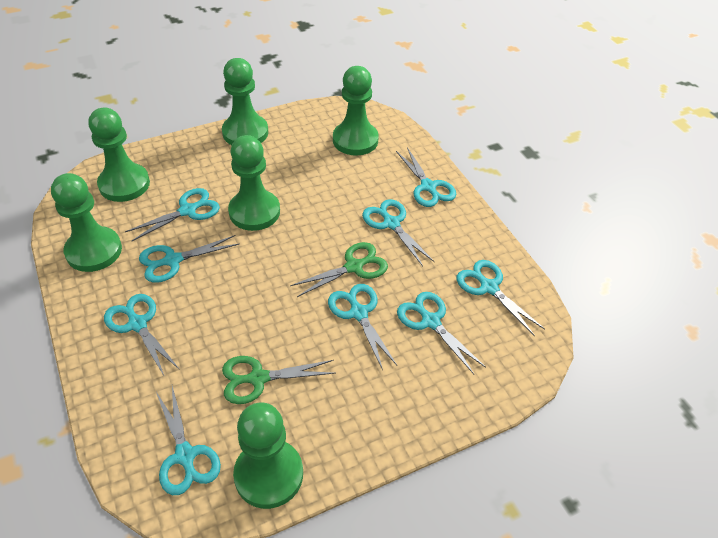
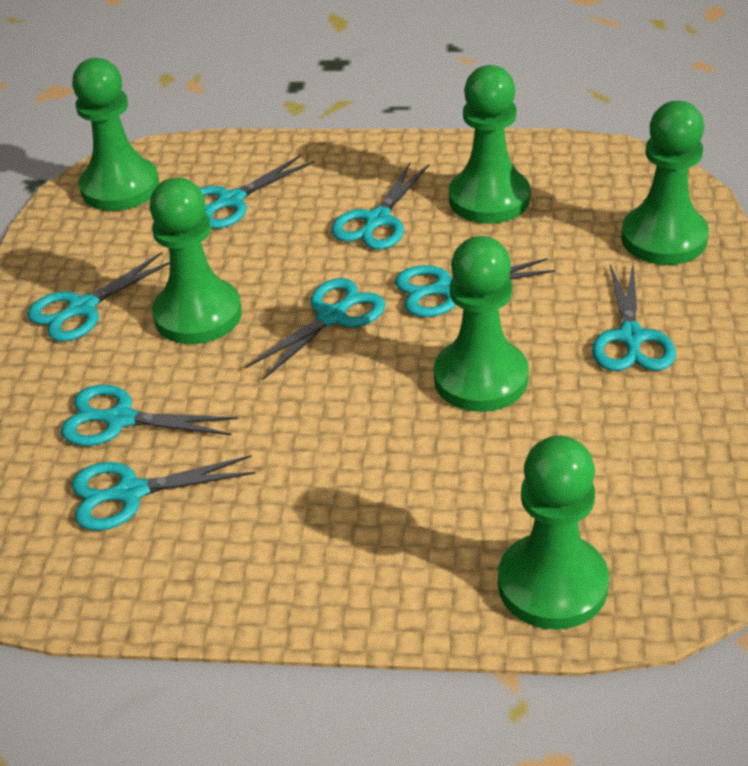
green scissors: 2 -> 0
turquoise scissors: 9 -> 8

